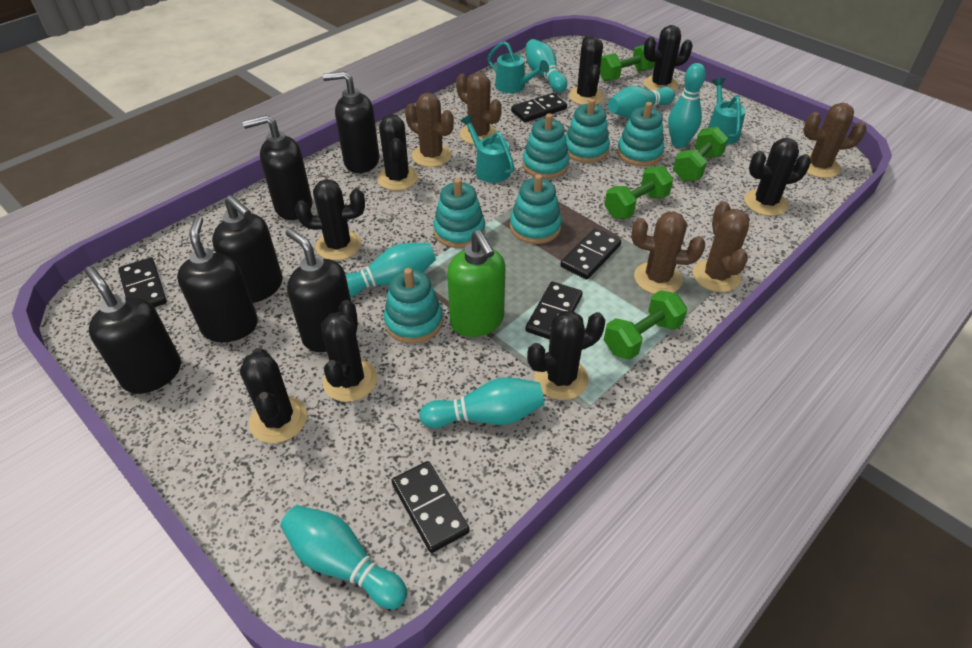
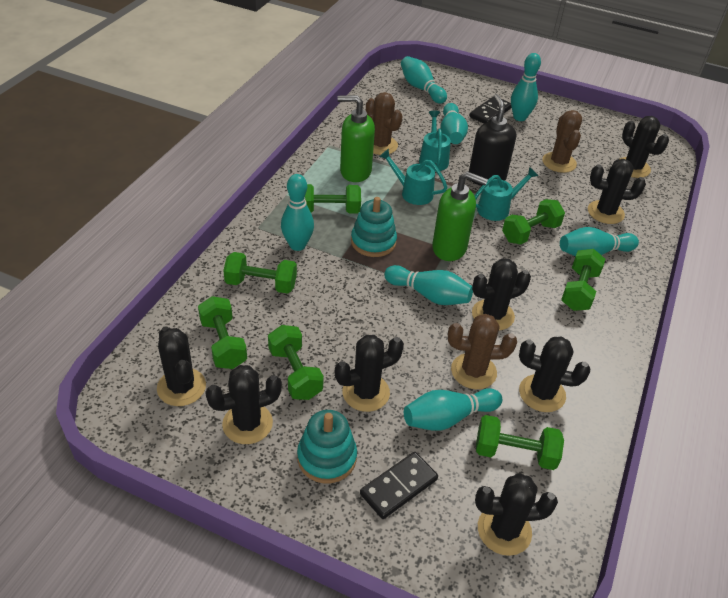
black domino: 5 -> 2
black soap dispenser: 6 -> 1
brown cactus: 5 -> 3
green dumbbell: 4 -> 7
green soap dispenser: 1 -> 2
turquoise bowling pin: 6 -> 7
turquoise stacking toy: 6 -> 2

